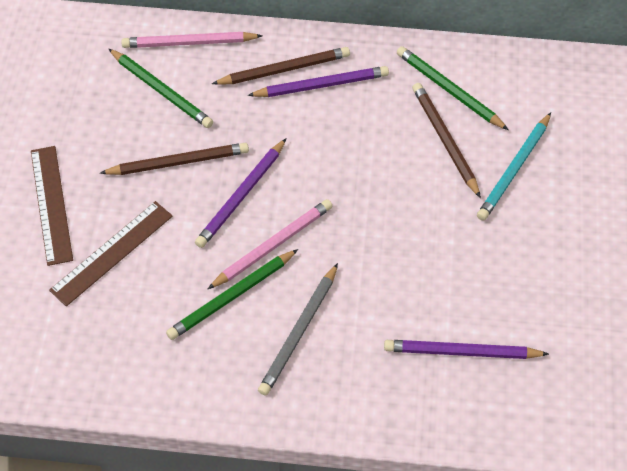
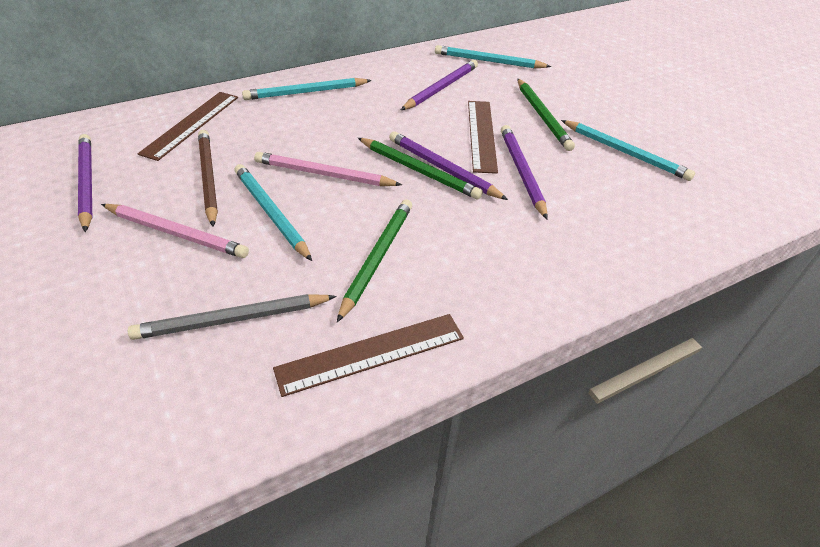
brown pencil: 3 -> 1
brown ruler: 2 -> 3
purple pencil: 3 -> 4
turquoise pencil: 1 -> 4

